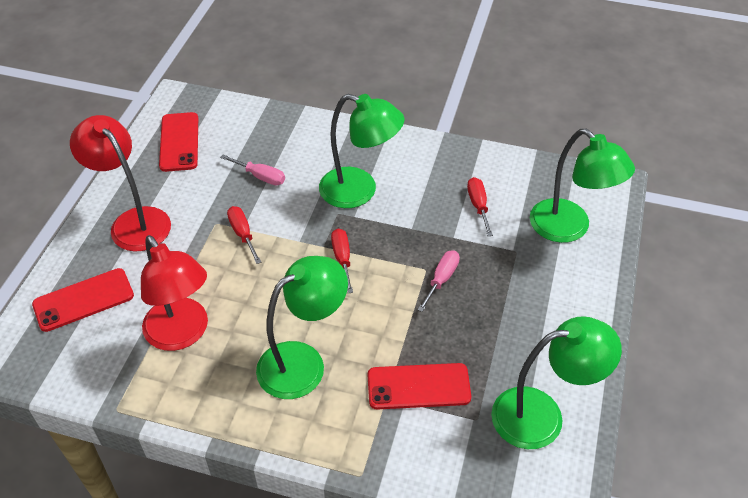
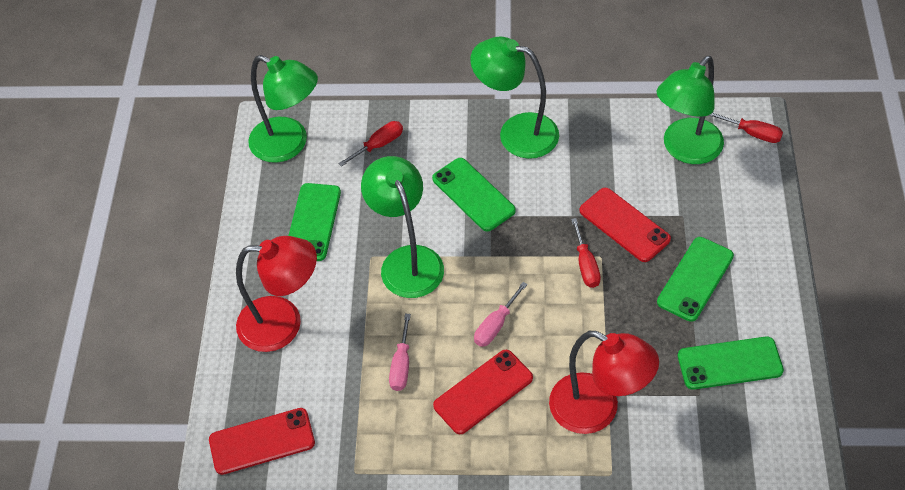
green phone: 0 -> 4

